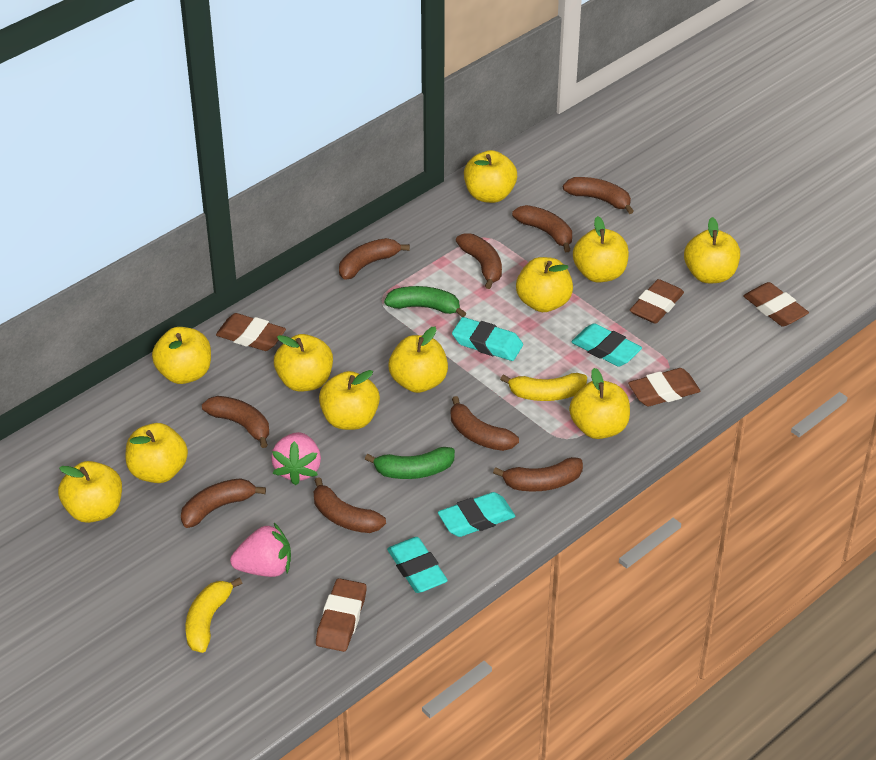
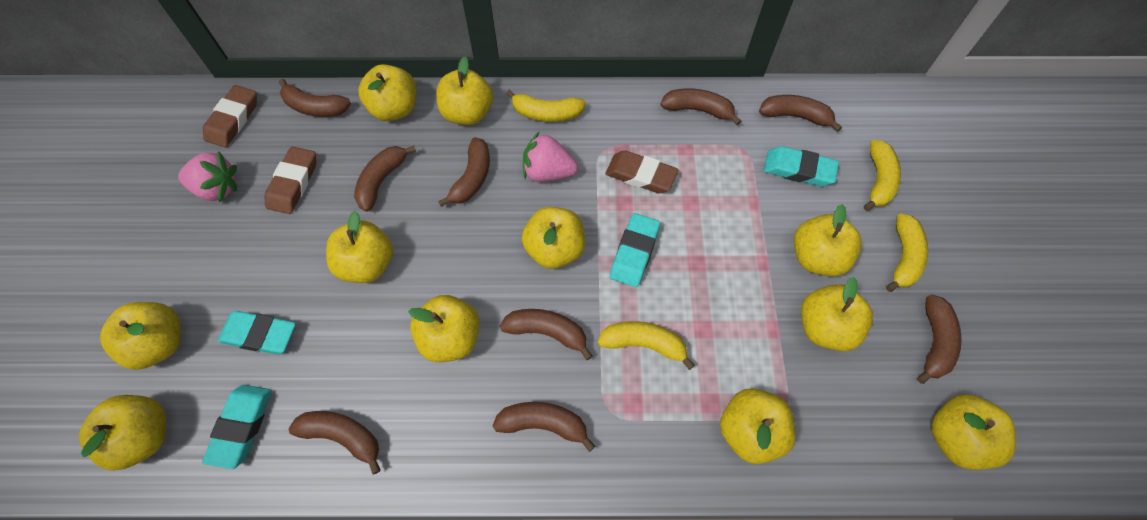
brown eraser: 5 -> 3
green banana: 2 -> 0
yellow banana: 2 -> 4

